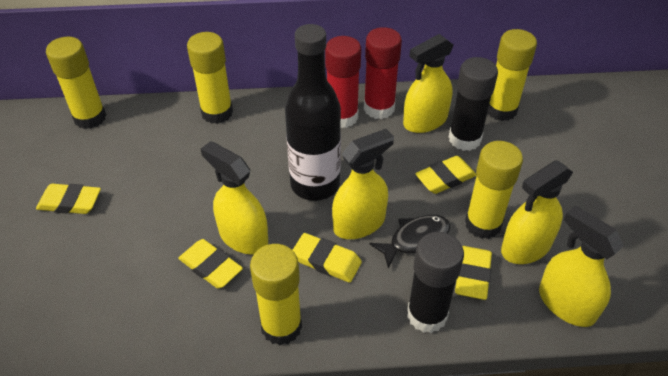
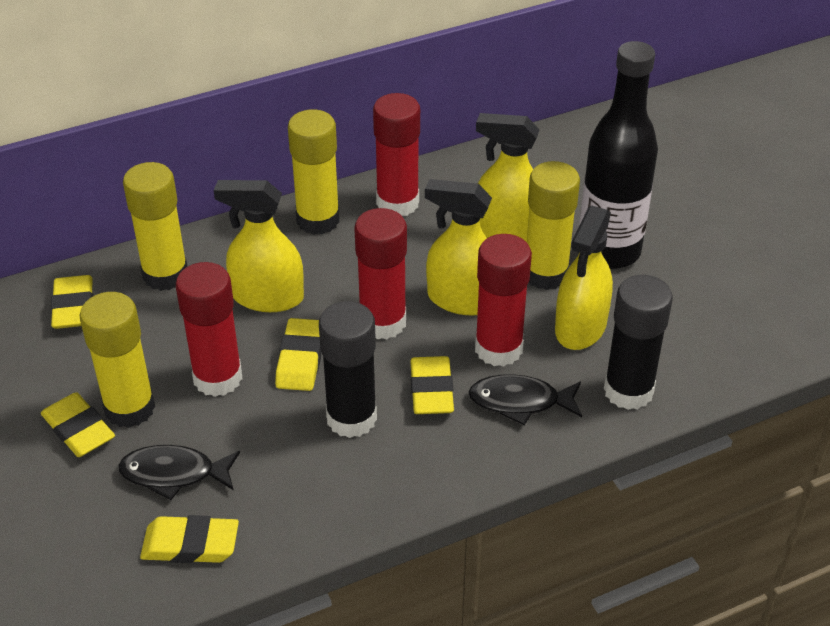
black fish: 1 -> 2
red glue stick: 2 -> 4
yellow glue stick: 5 -> 4
yellow spray bottle: 5 -> 4

